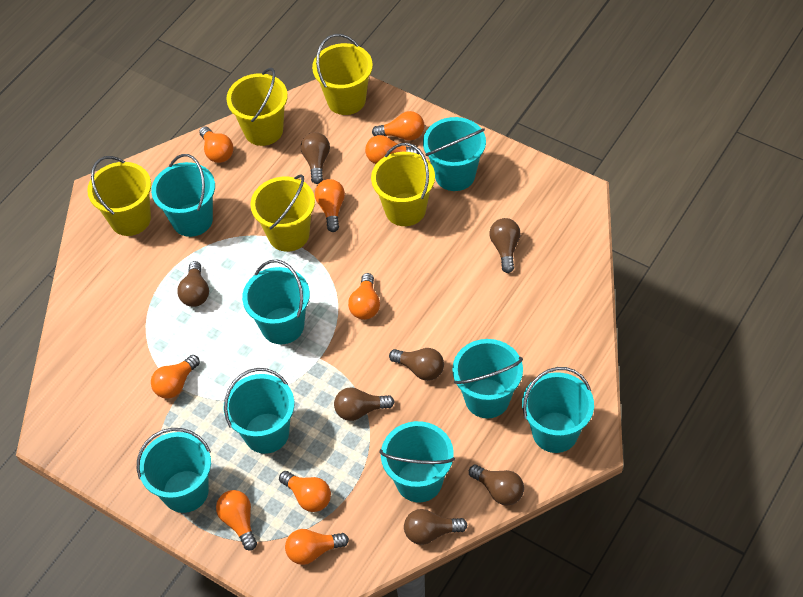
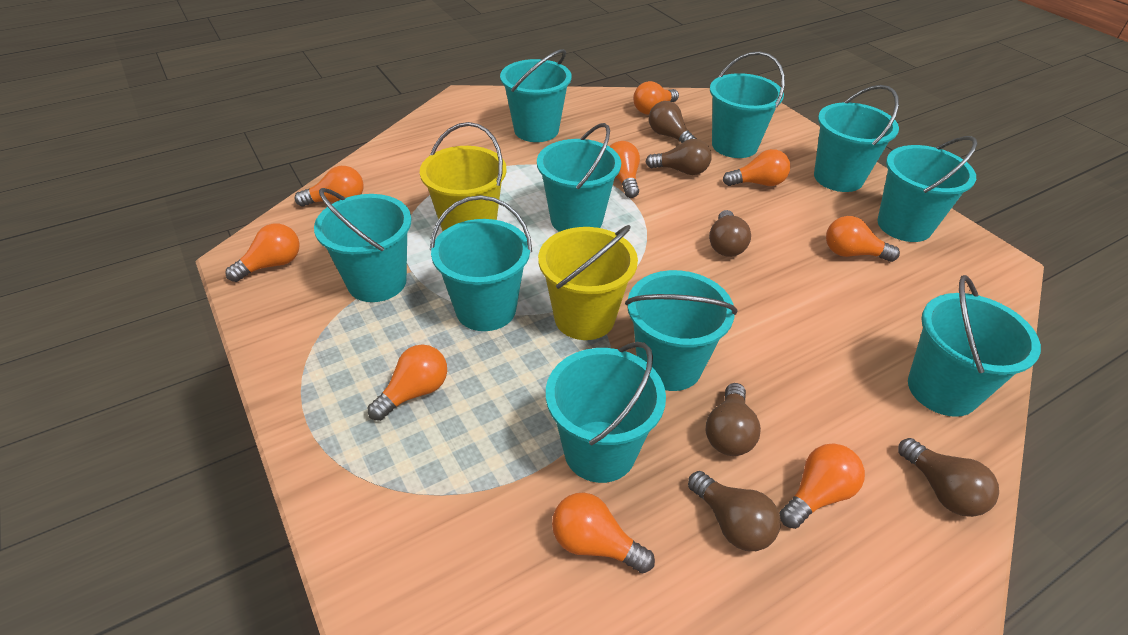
brown light bulb: 7 -> 6
turquoise bucket: 8 -> 10
yellow bucket: 5 -> 2

